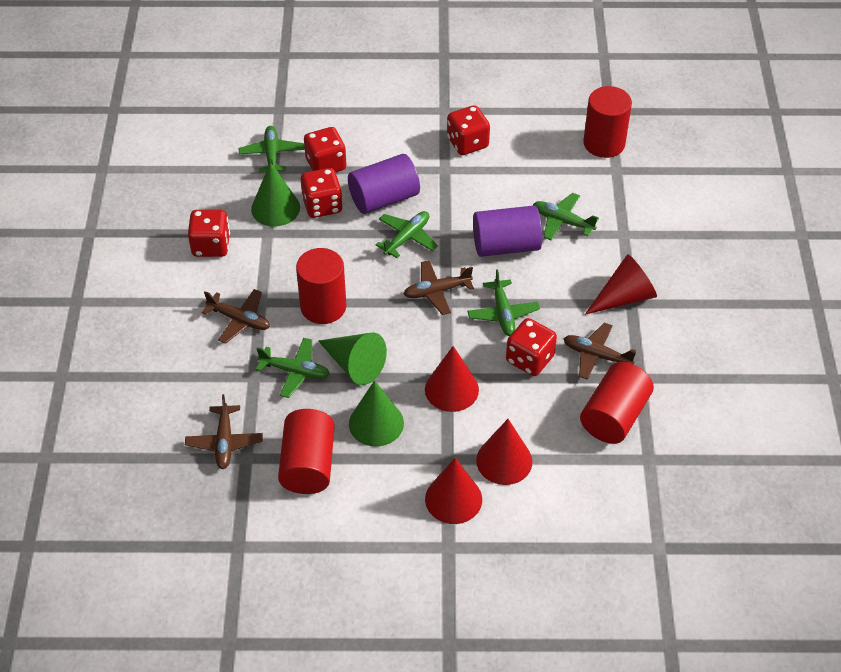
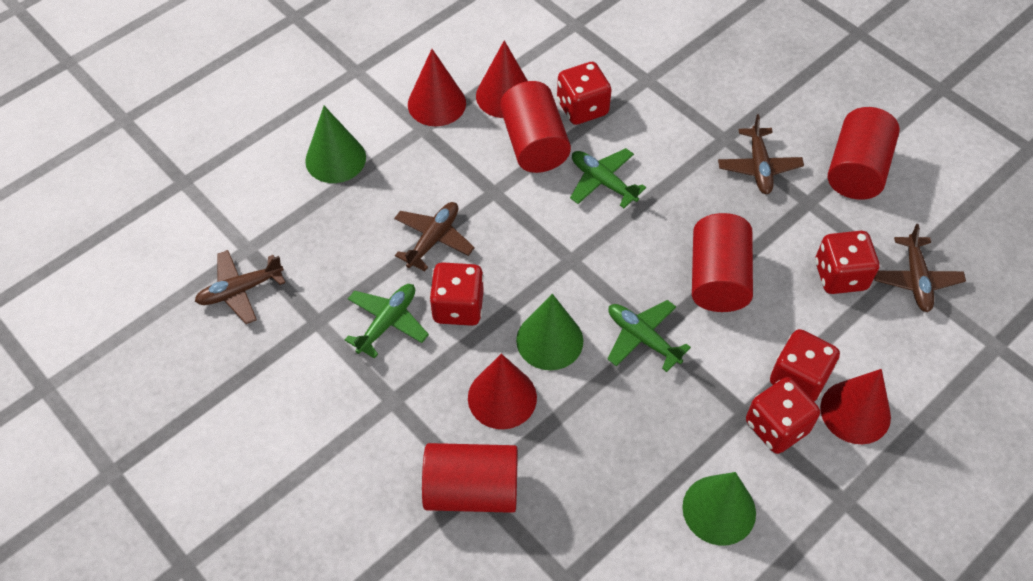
green plane: 5 -> 3
purple cylinder: 2 -> 0

